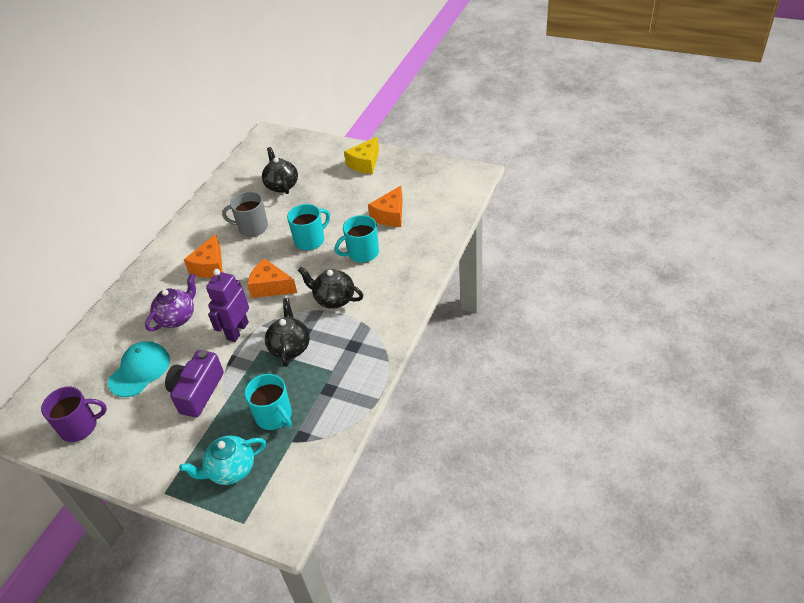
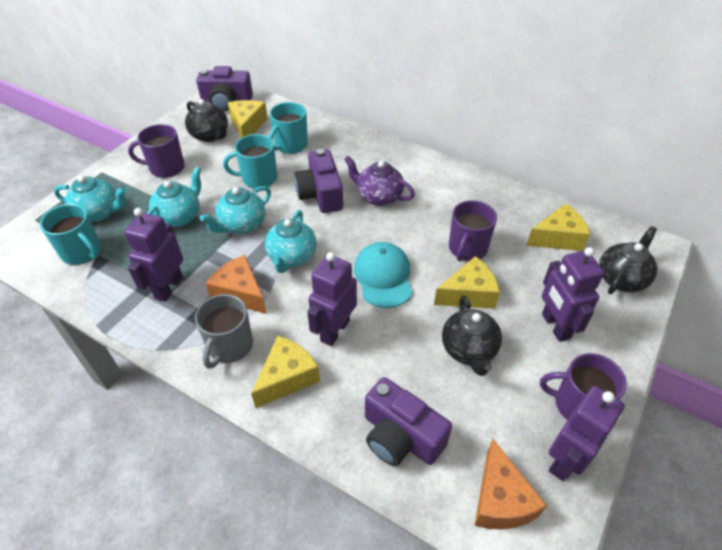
orange cheese: 3 -> 2
purple camera: 1 -> 3
purple mug: 1 -> 3
purple robot: 1 -> 4
turquoise teapot: 1 -> 4
yellow cheese: 1 -> 4

